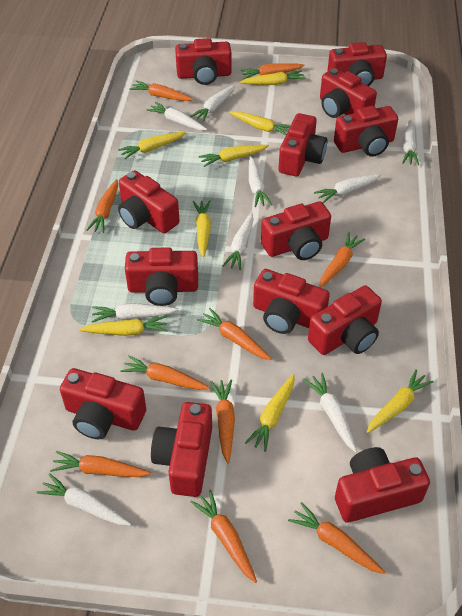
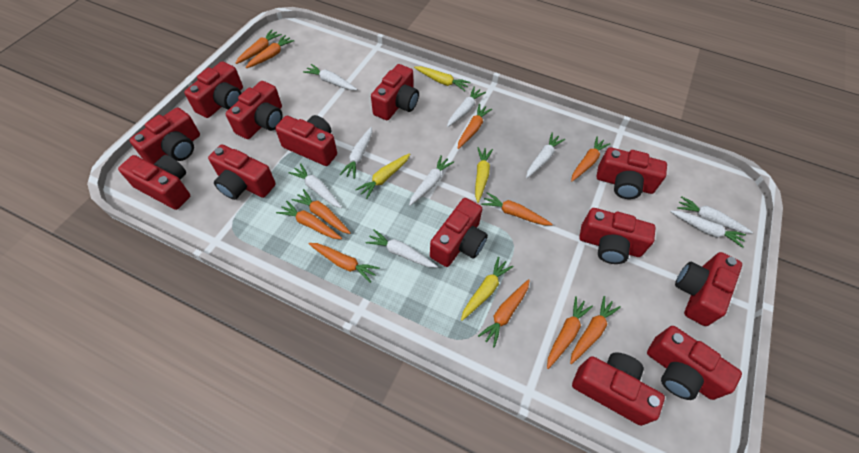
orange carrot: 10 -> 11
yellow carrot: 8 -> 4

